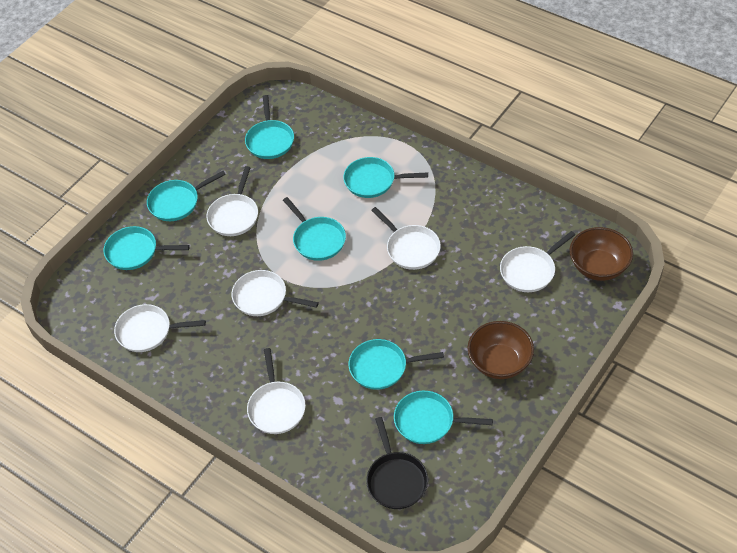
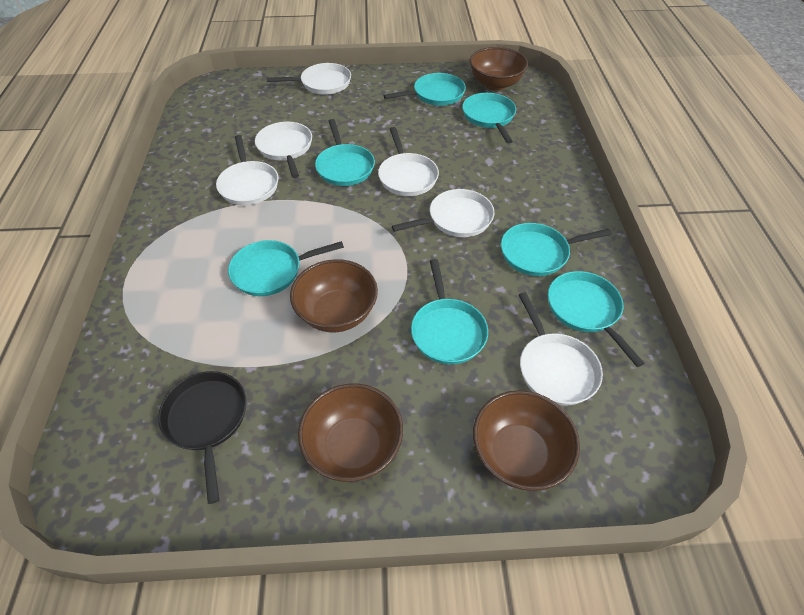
brown bowl: 2 -> 4

